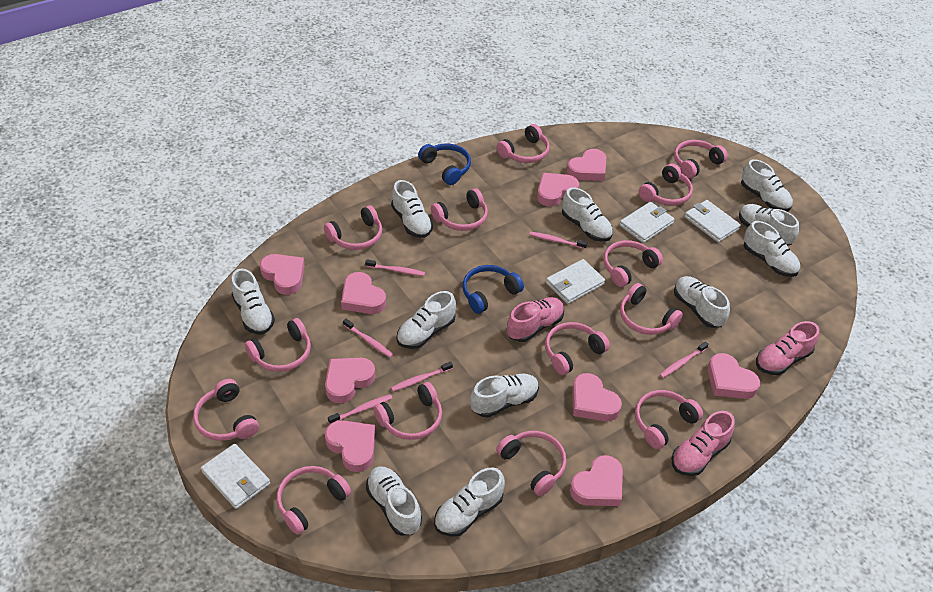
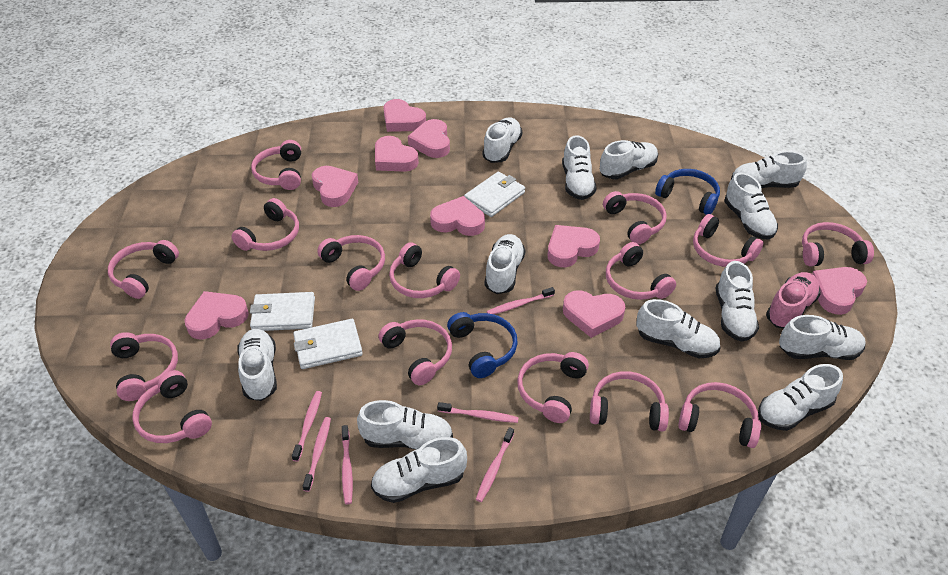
pink headphones: 14 -> 15
pink shoe: 3 -> 1
white shoe: 11 -> 13
white wallet: 4 -> 3

